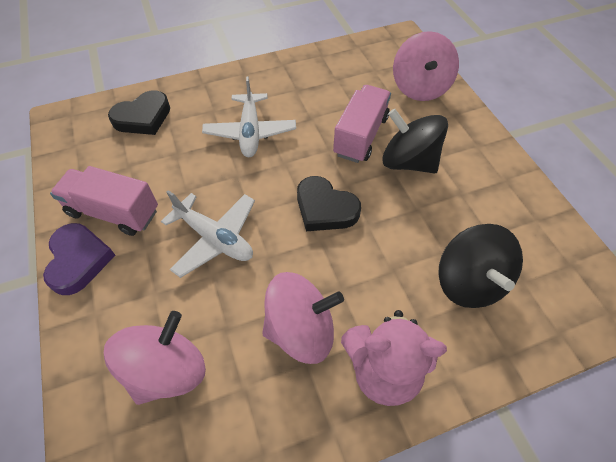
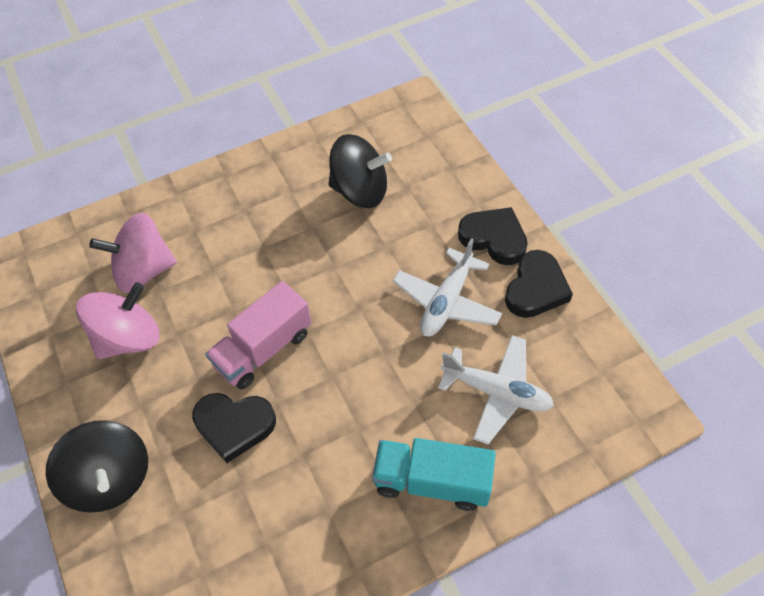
black heart: 2 -> 3
pink spinning top: 3 -> 2
pink teddy bear: 1 -> 0
pink truck: 2 -> 1
purple heart: 1 -> 0
turquoise truck: 0 -> 1

